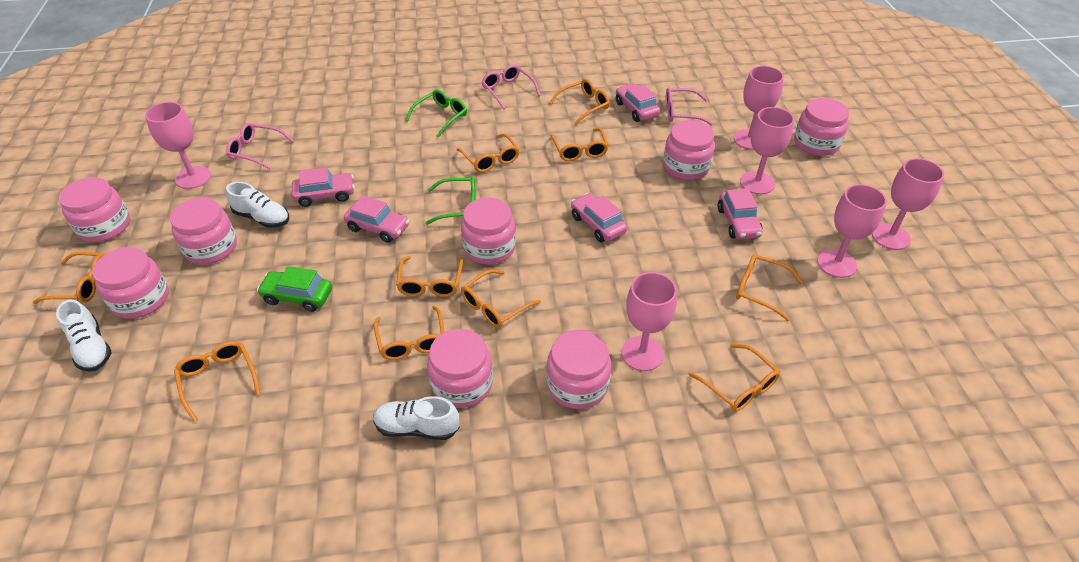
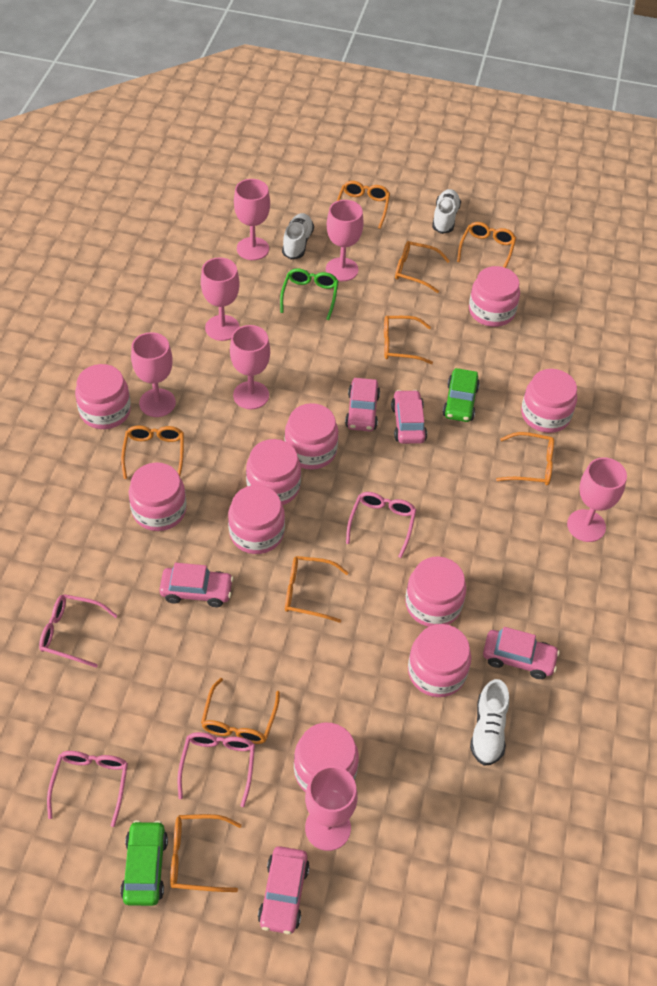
green car: 1 -> 2
green glasses: 2 -> 1
orange glasses: 10 -> 9
pink glasses: 3 -> 4
pink goblet: 6 -> 7
pink jar: 8 -> 10

